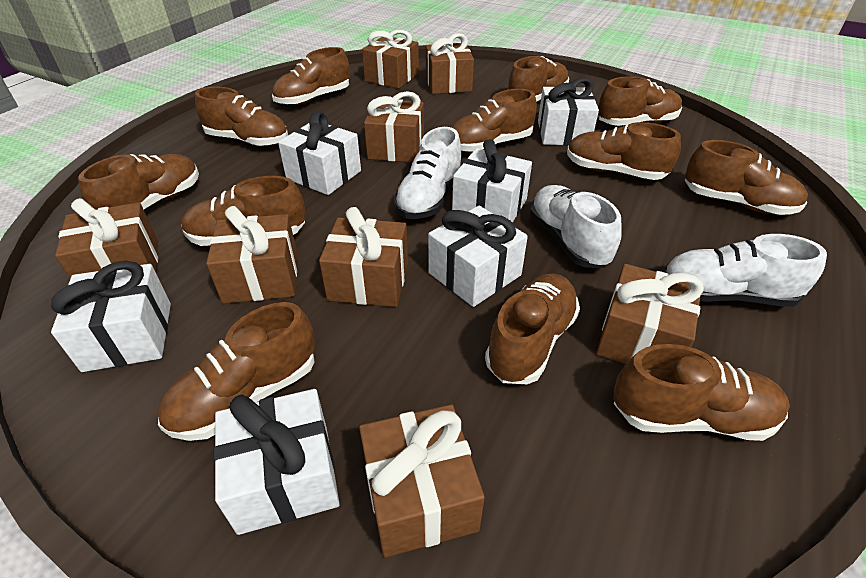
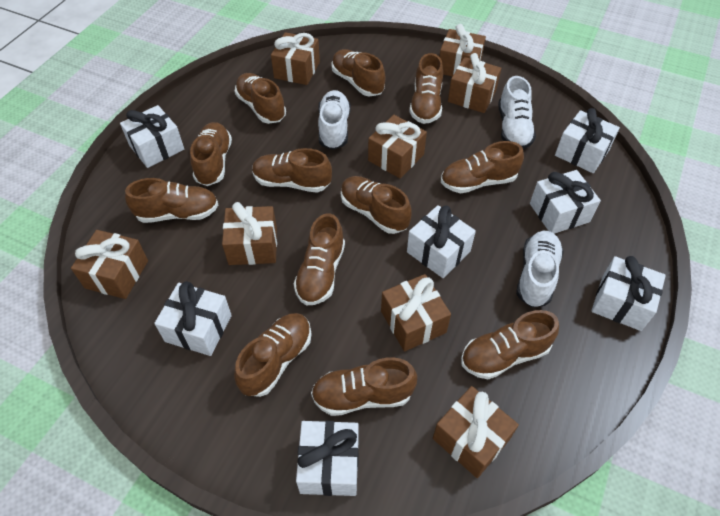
white gift: 6 -> 7

